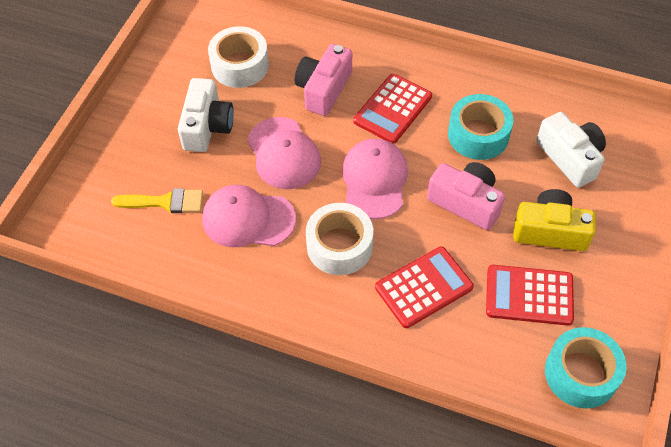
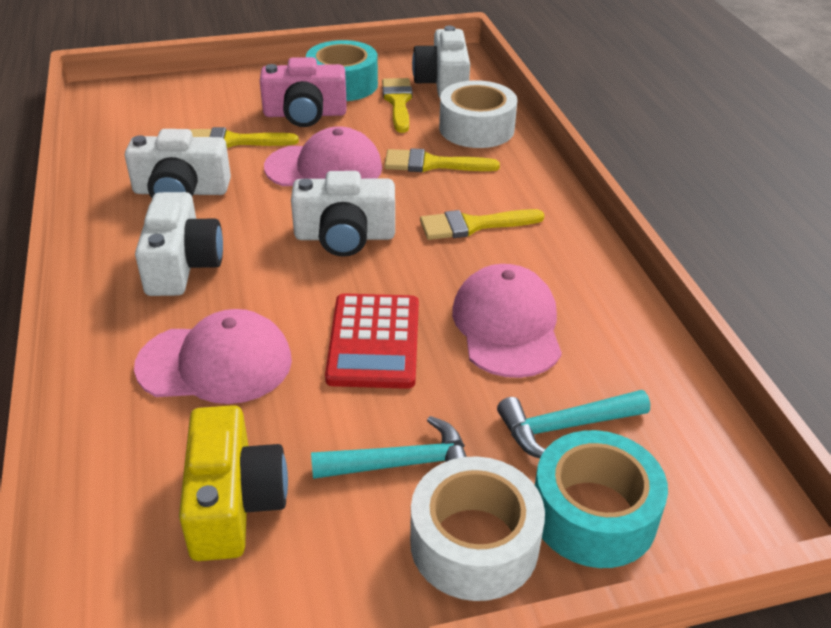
pink camera: 2 -> 1
red calculator: 3 -> 1
turquoise hammer: 0 -> 2
white camera: 2 -> 4
yellow brush: 1 -> 4

